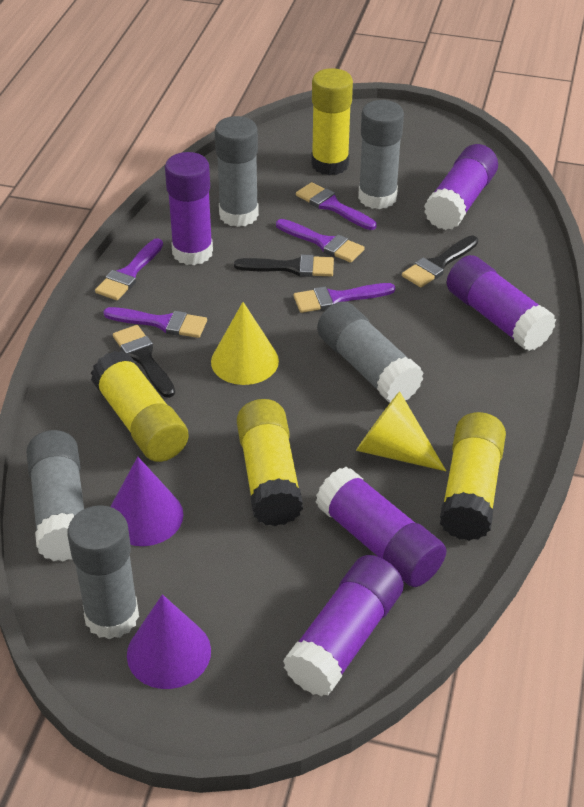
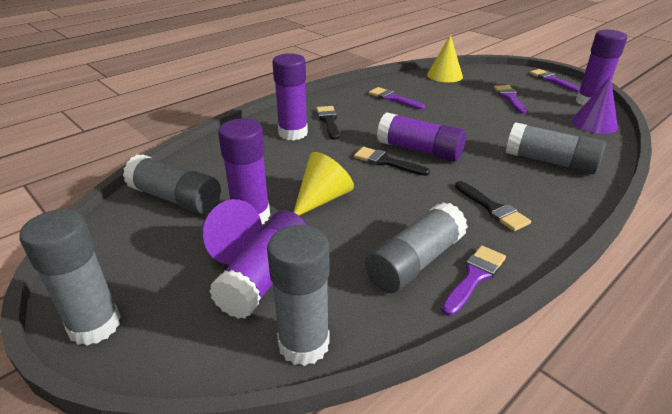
purple brush: 5 -> 4
yellow glue stick: 4 -> 0

